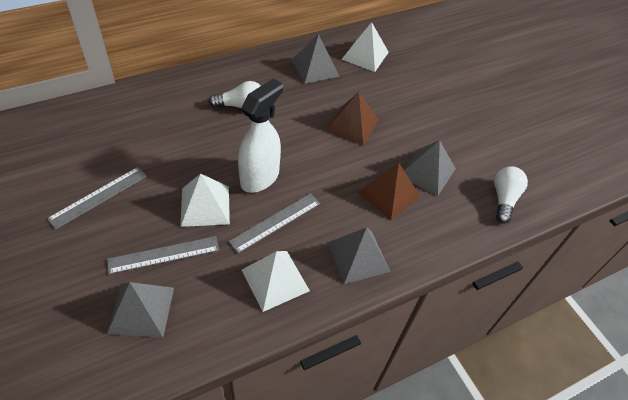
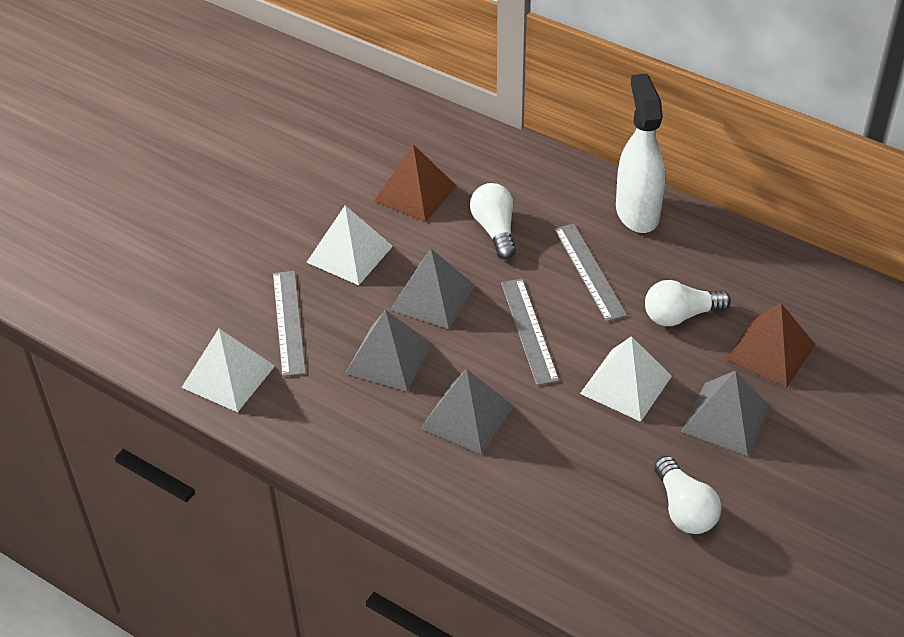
white light bulb: 2 -> 3

